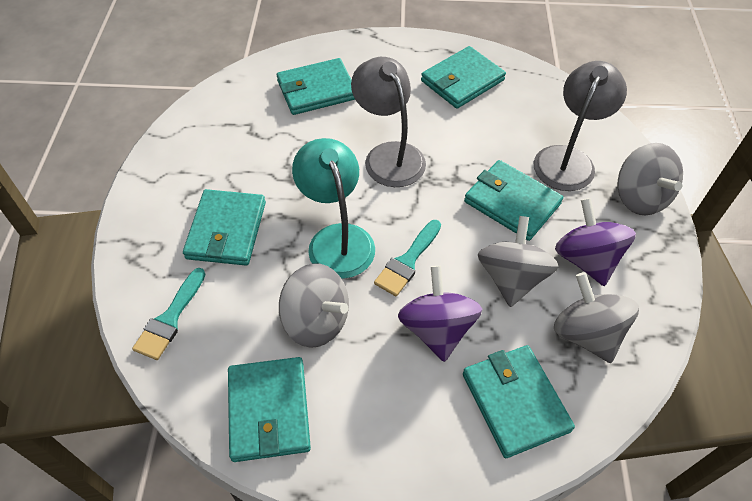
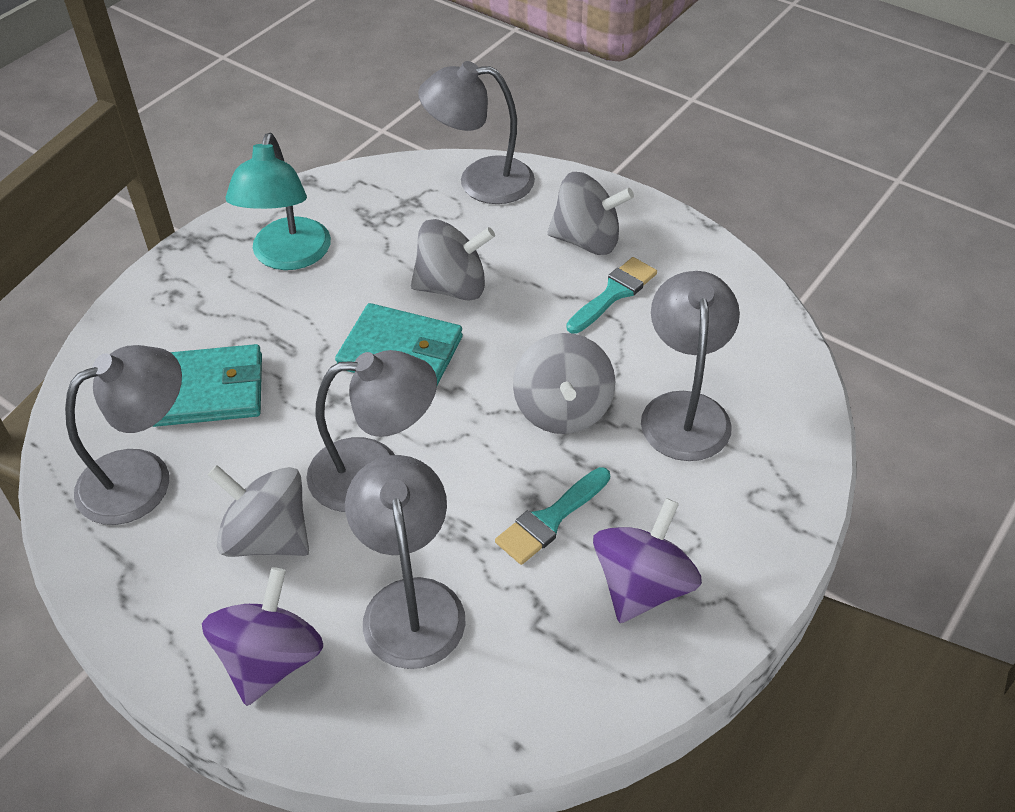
grey lamp: 2 -> 5
turquoise wallet: 6 -> 2

